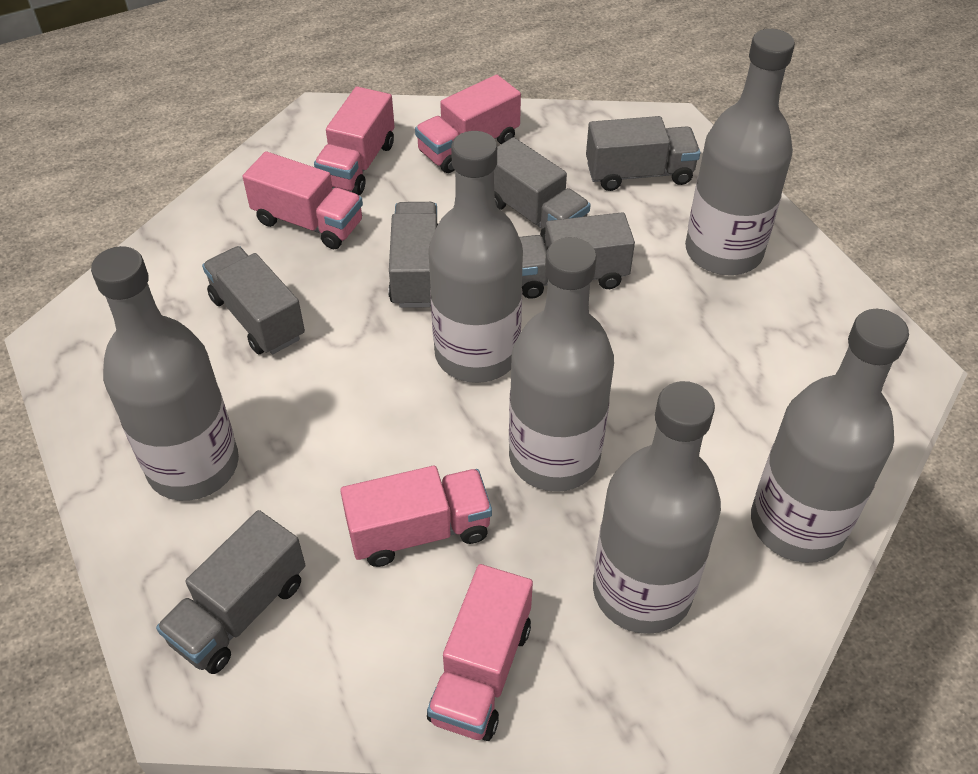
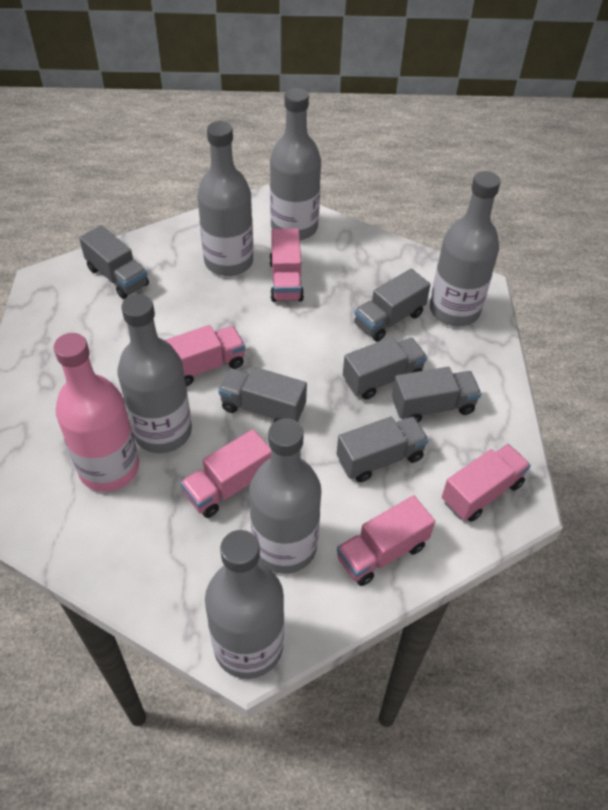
pink bottle: 0 -> 1

